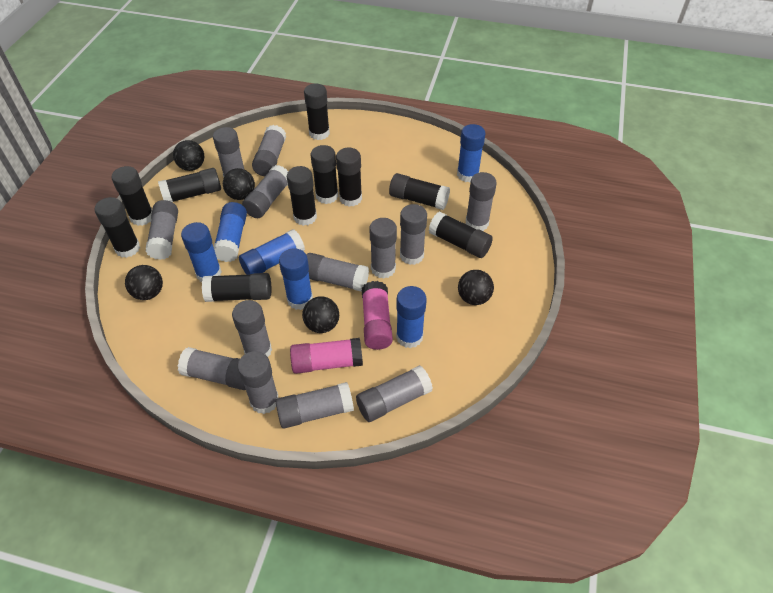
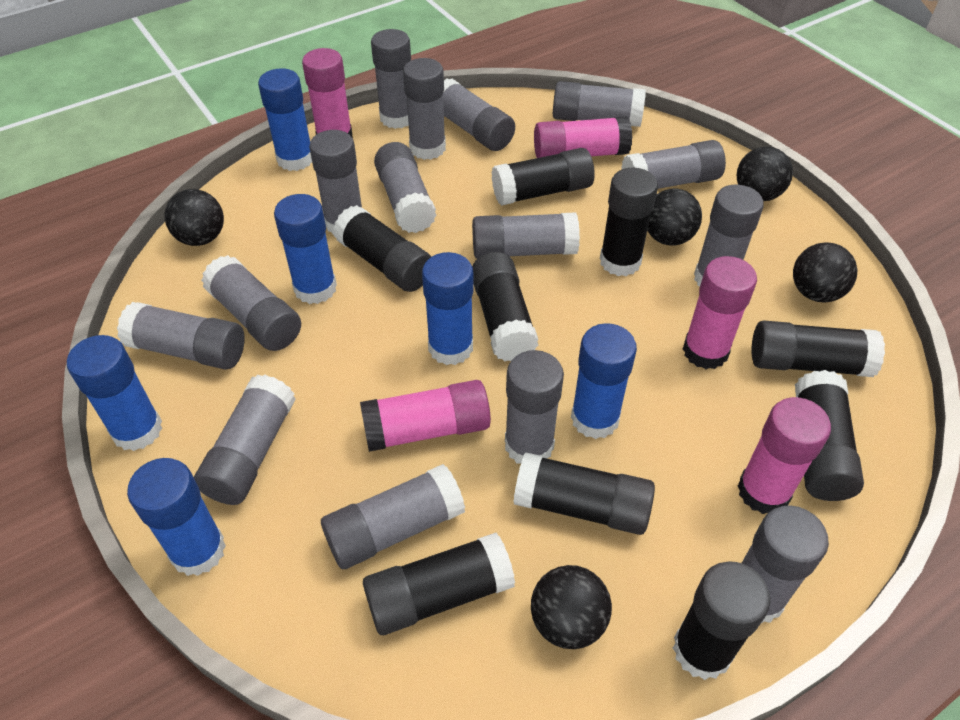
black glue stick: 10 -> 9
grey glue stick: 13 -> 15
pink glue stick: 2 -> 5

